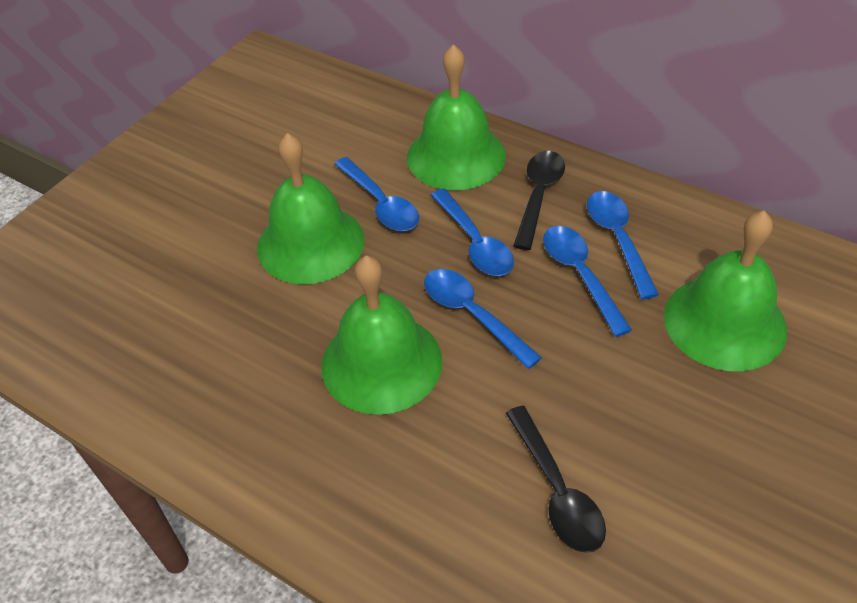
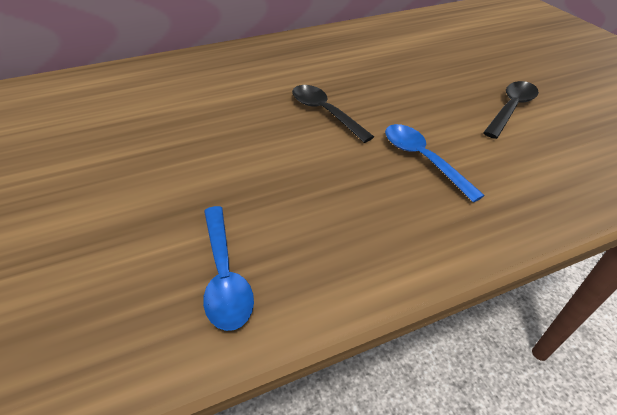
blue spoon: 5 -> 2
green bell: 4 -> 0

